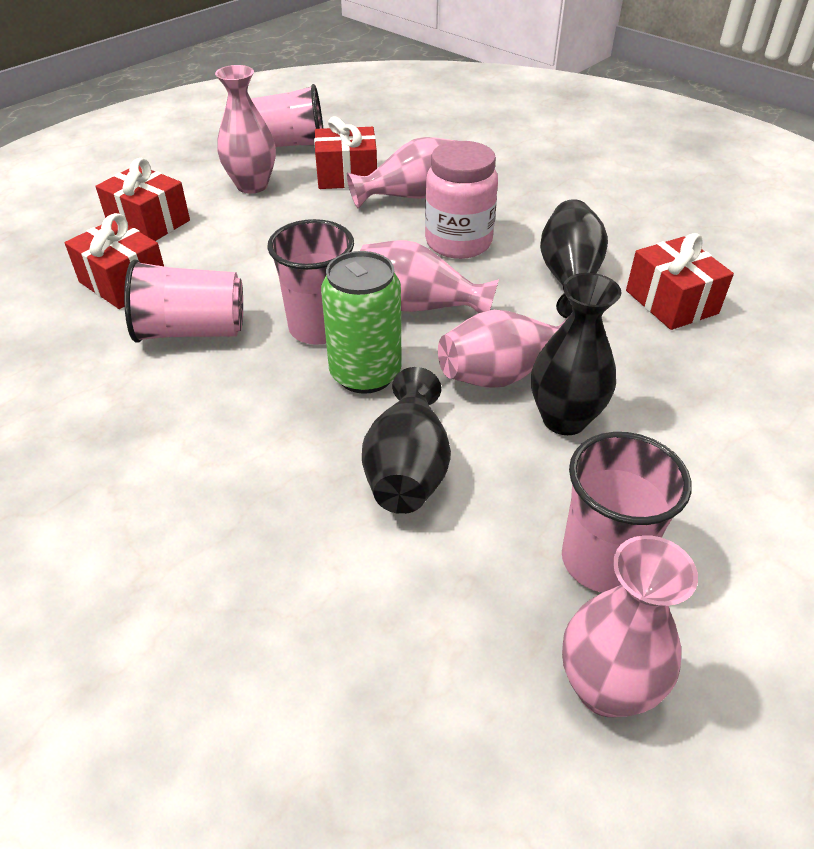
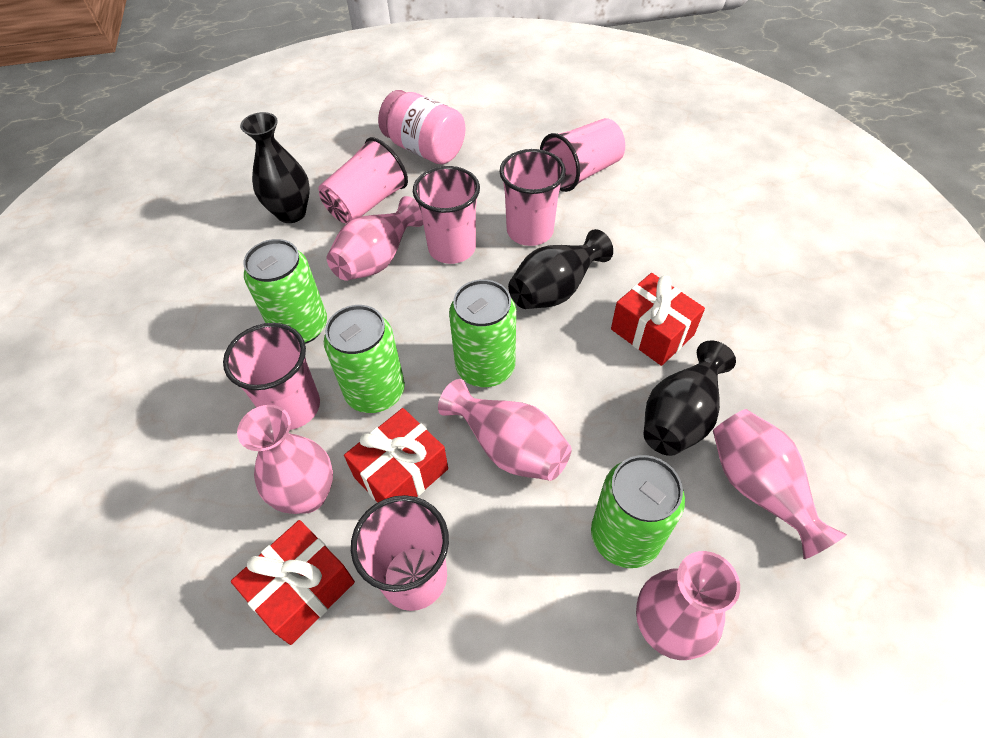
green can: 1 -> 4
pink cup: 4 -> 6
red gift: 4 -> 3

